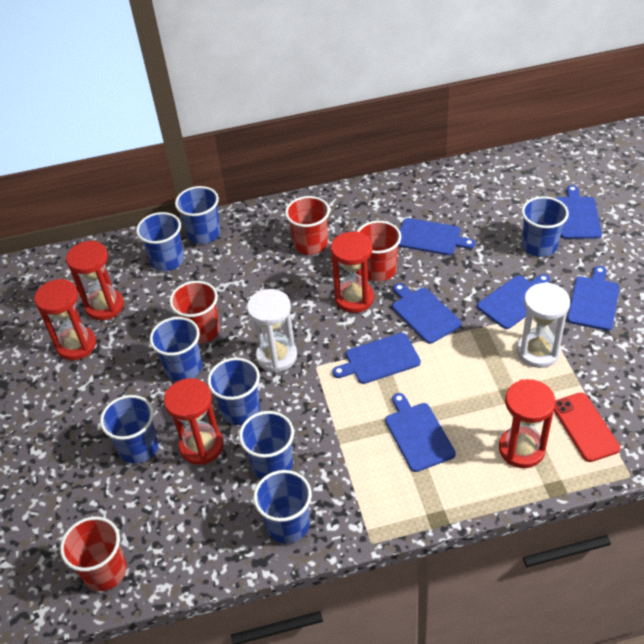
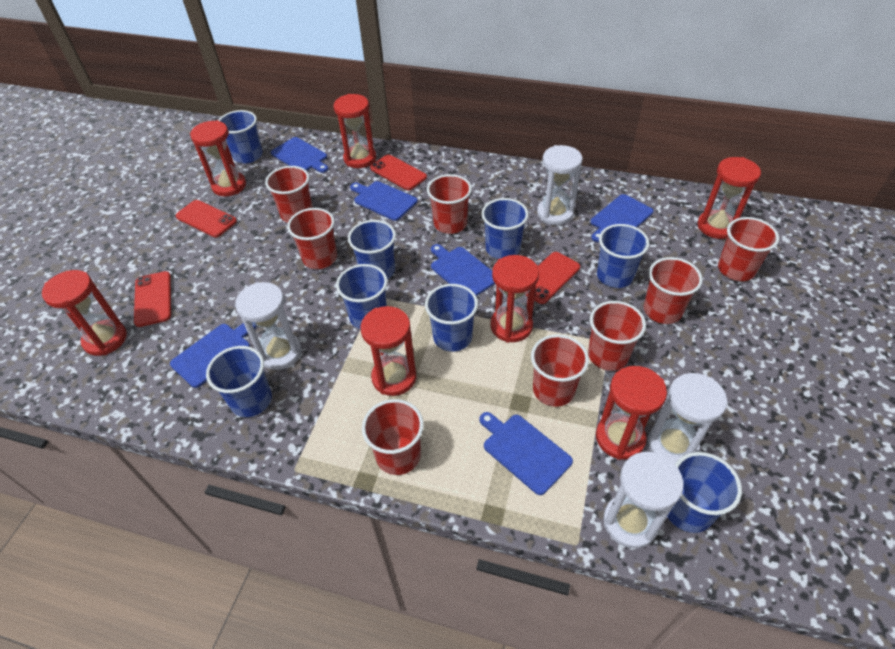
blue cutting board: 7 -> 6
red cup: 4 -> 8
red hourglass: 5 -> 7
red phone: 1 -> 4
white hourglass: 2 -> 4

